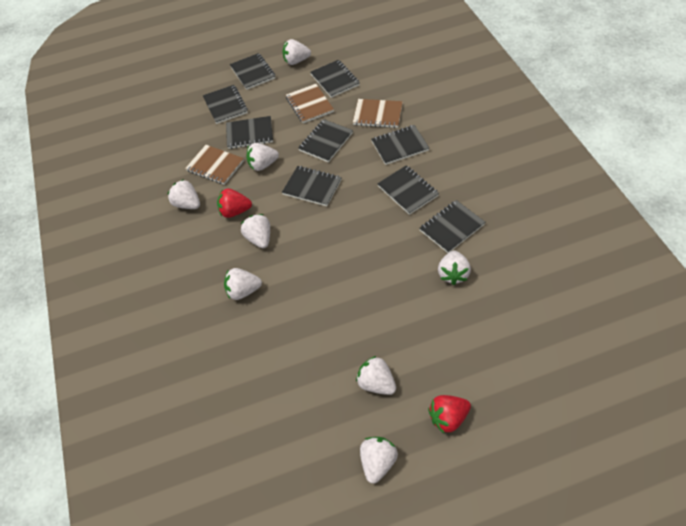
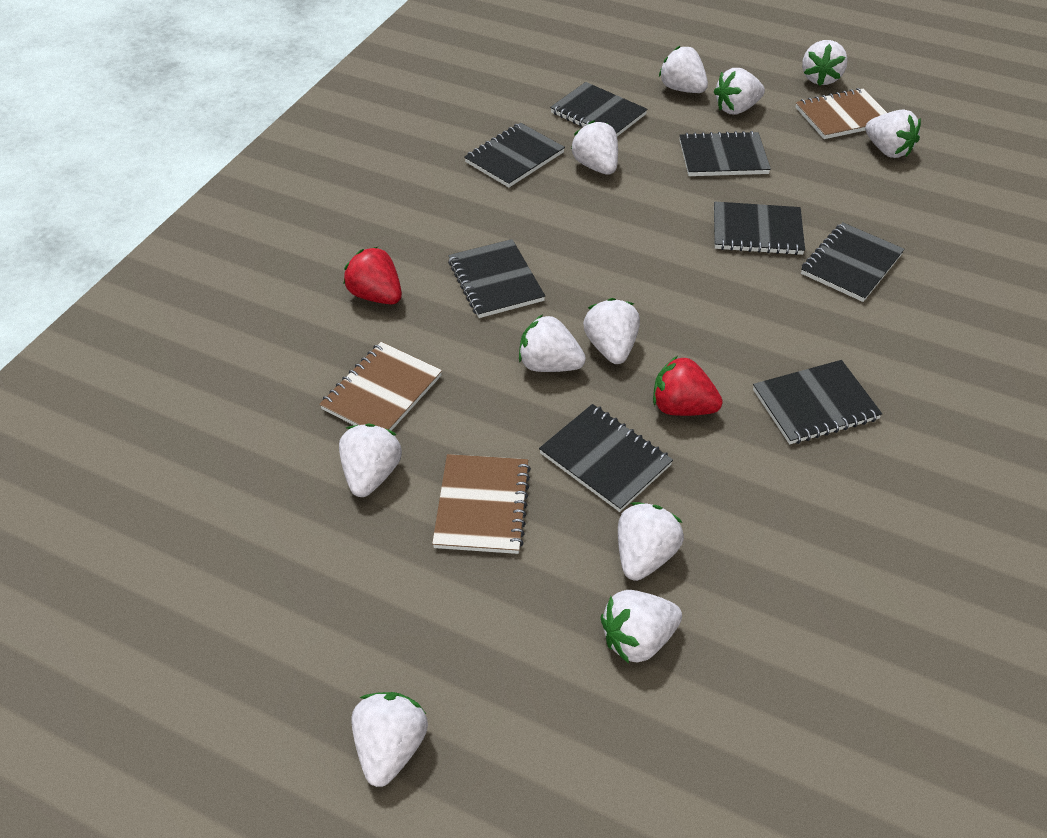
black notebook: 9 -> 8
white strawberry: 8 -> 11

